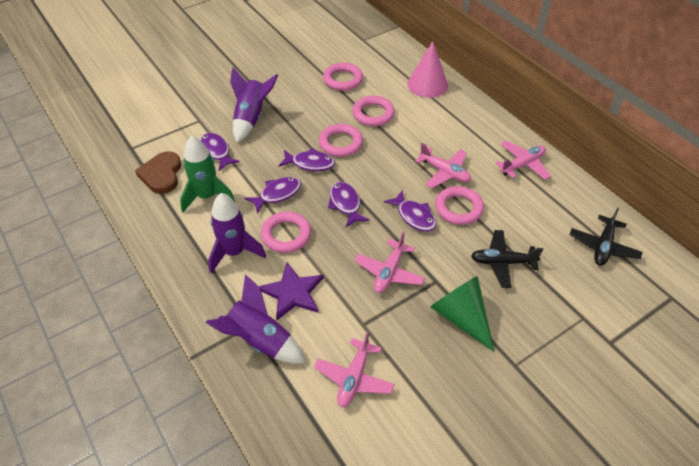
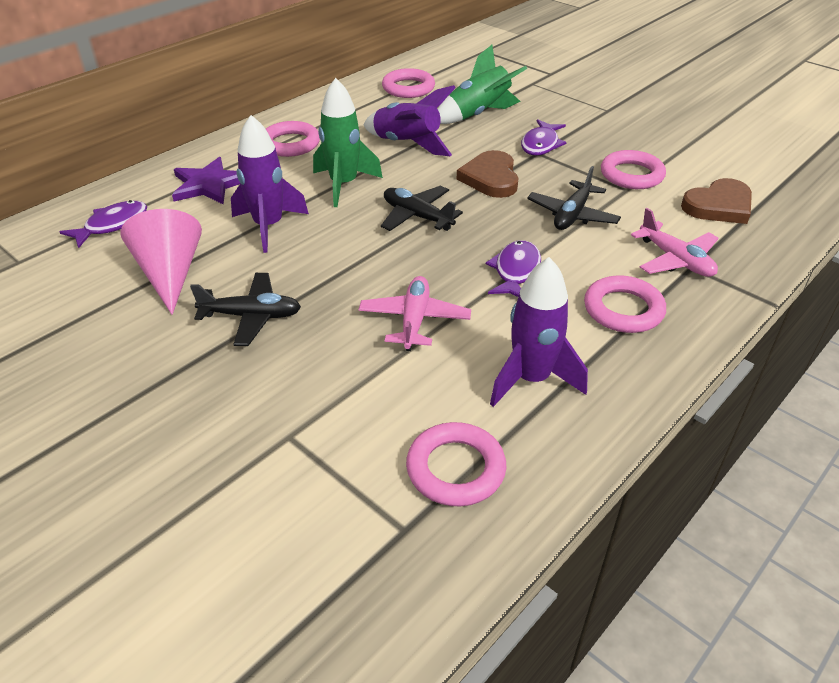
black plane: 2 -> 3
brown heart: 1 -> 2
green cone: 1 -> 0
green rocket: 1 -> 2
pink plane: 4 -> 2
purple fish: 5 -> 3

